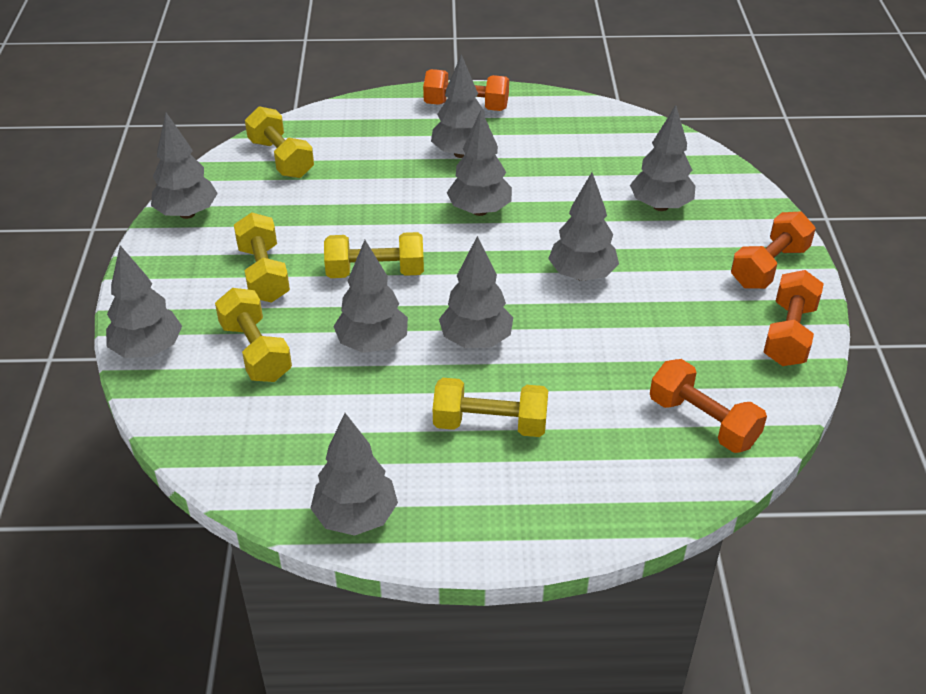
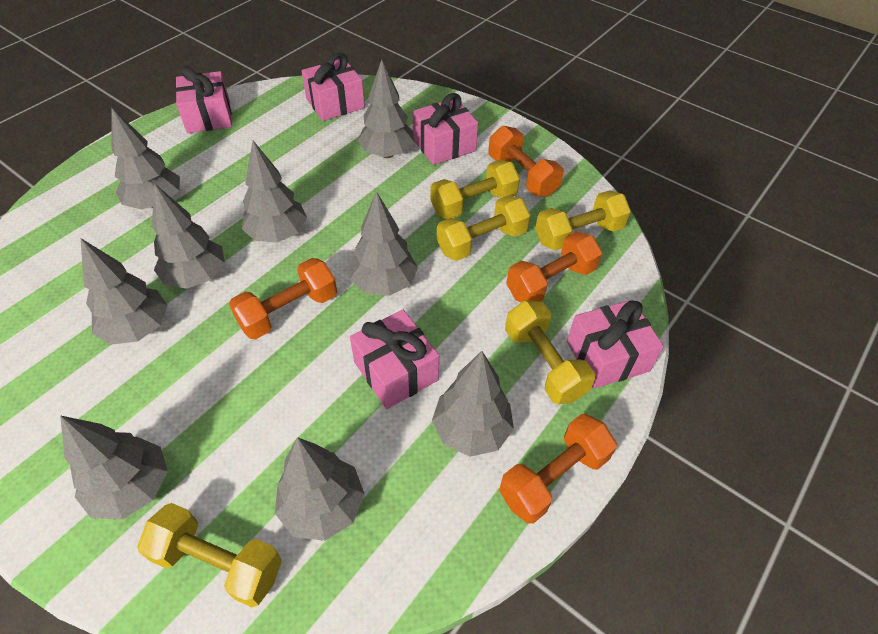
pink gift: 0 -> 5

